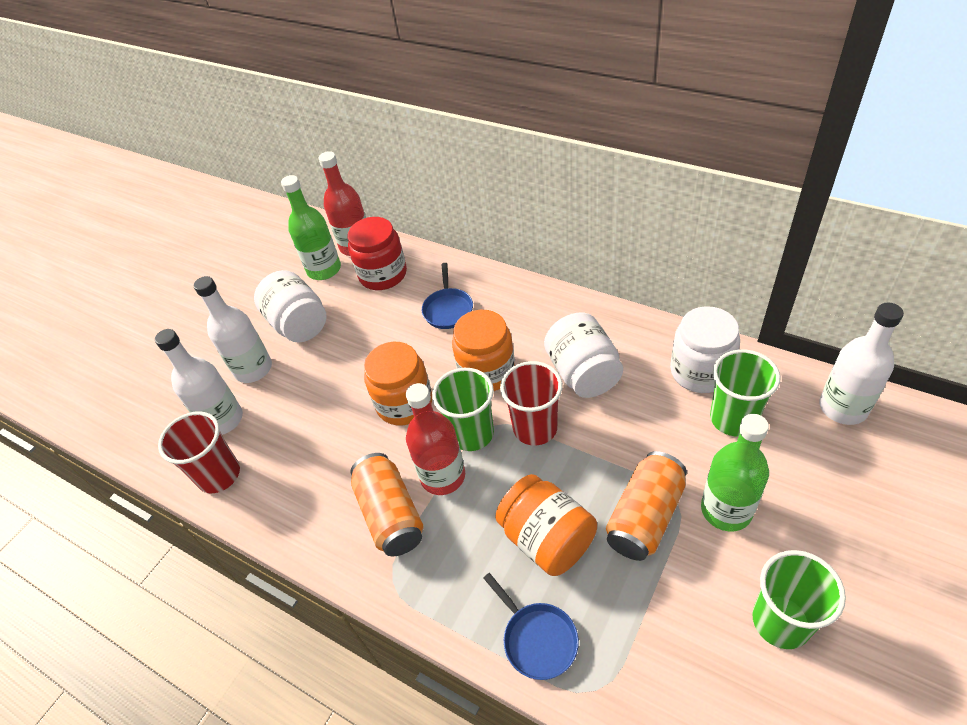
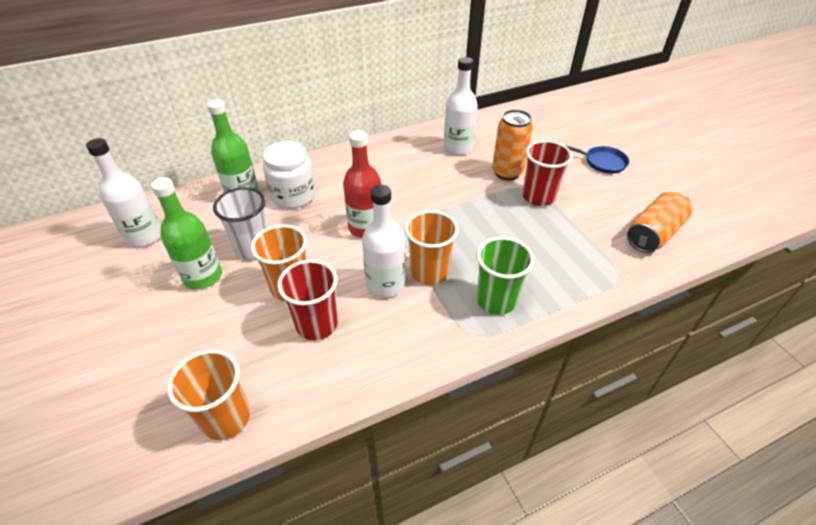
blue pan: 2 -> 1
green cup: 3 -> 1
orange cup: 0 -> 3
orange jar: 3 -> 0
red bottle: 2 -> 1
red jar: 1 -> 0
white cup: 0 -> 1
white jar: 3 -> 1

